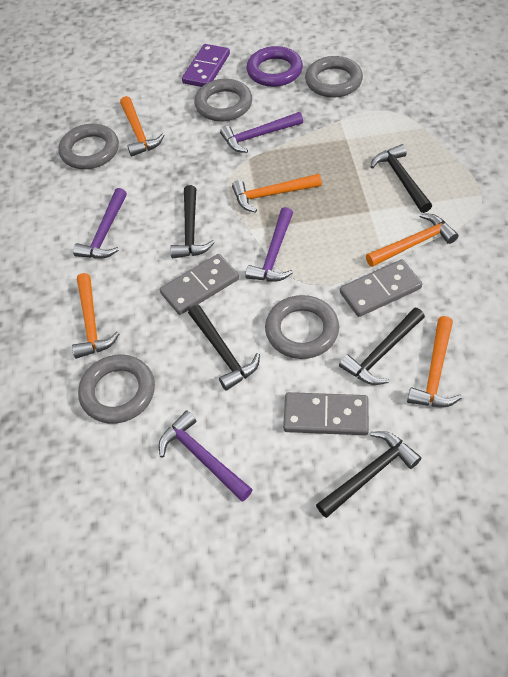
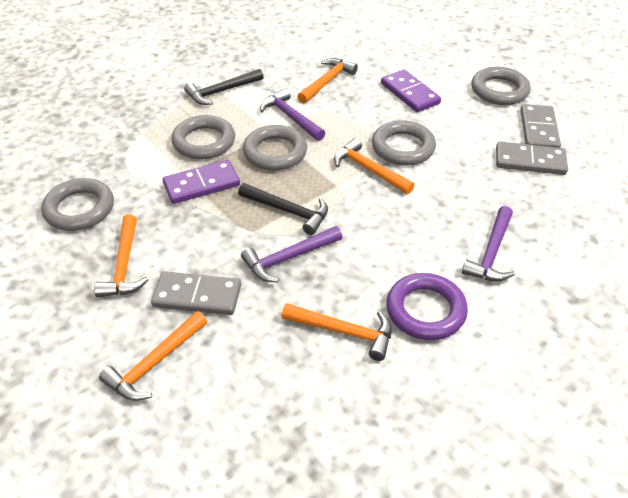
black hammer: 5 -> 2
purple domino: 1 -> 2
purple hammer: 4 -> 3

